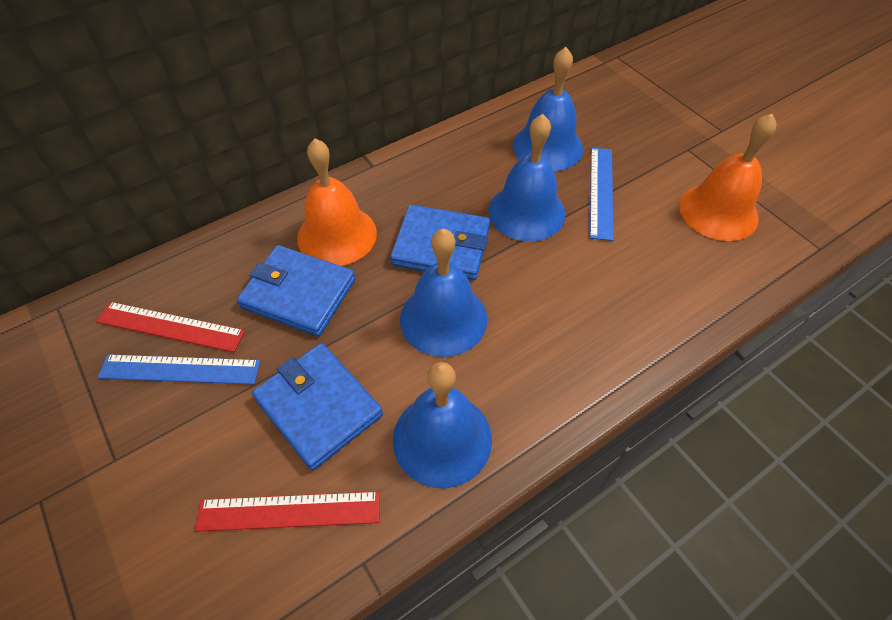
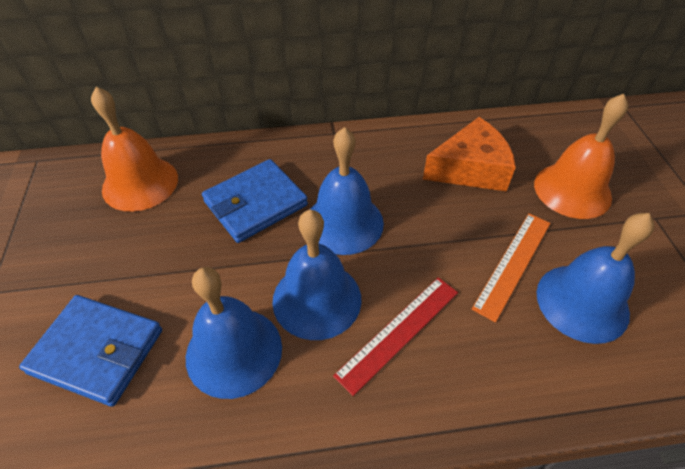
blue ruler: 2 -> 0
blue wallet: 3 -> 2
orange cheese: 0 -> 1
orange ruler: 0 -> 1
red ruler: 2 -> 1

